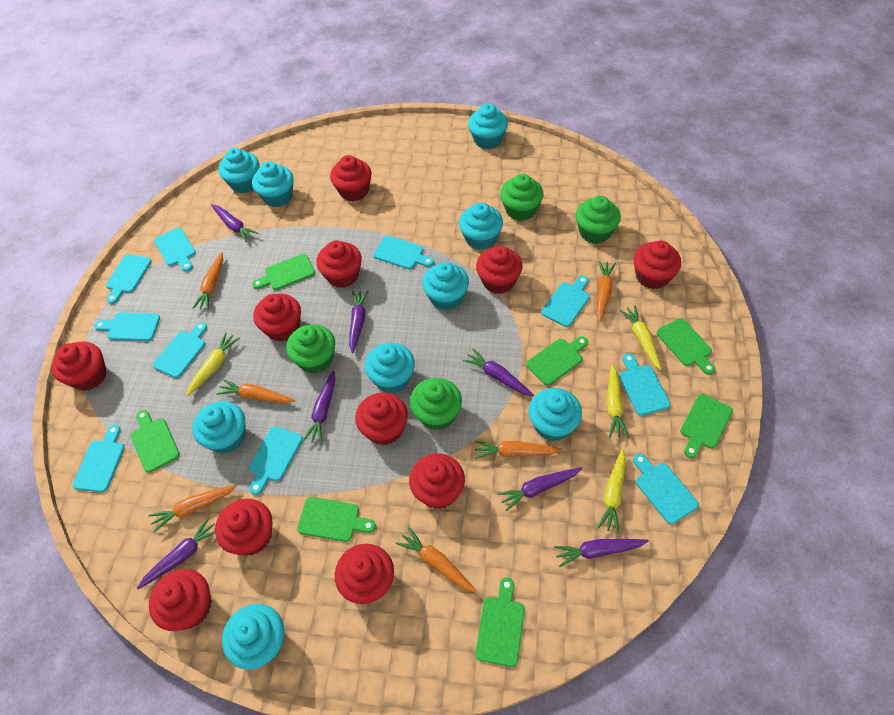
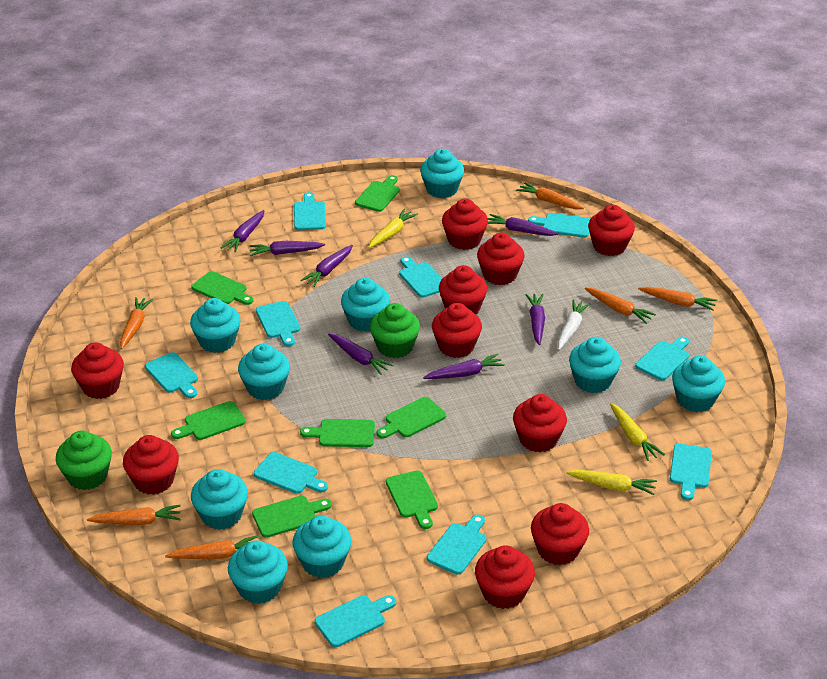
green cupcake: 4 -> 2
red cupcake: 11 -> 10
white carrot: 0 -> 1
yellow carrot: 4 -> 3

